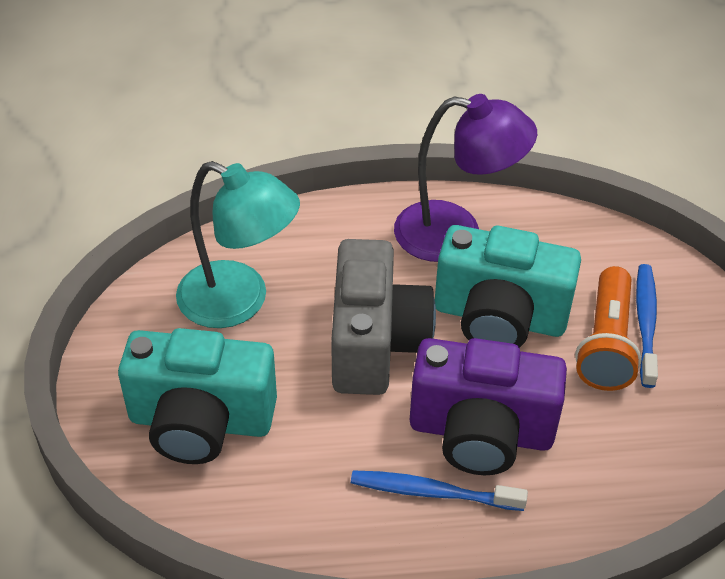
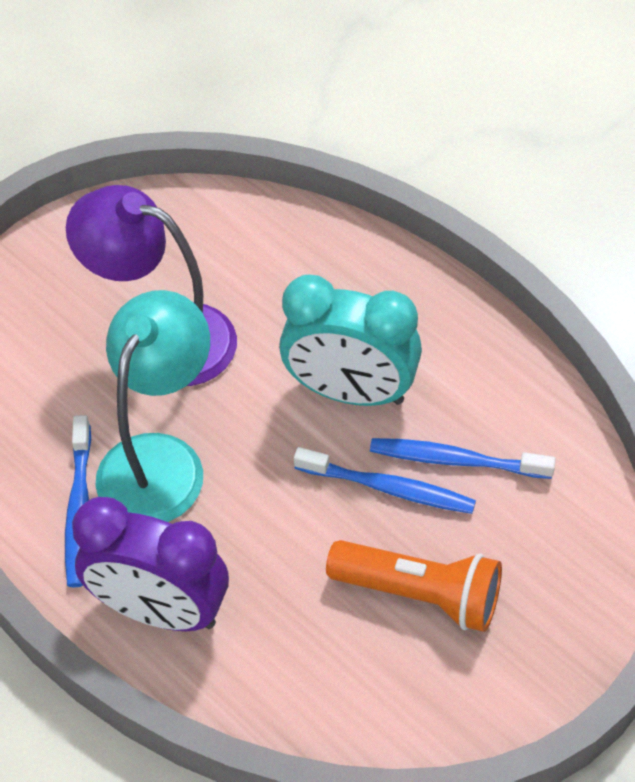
blue toothbrush: 2 -> 3
grey camera: 1 -> 0
purple camera: 1 -> 0
purple clock: 0 -> 1
turquoise camera: 2 -> 0
turquoise clock: 0 -> 1

